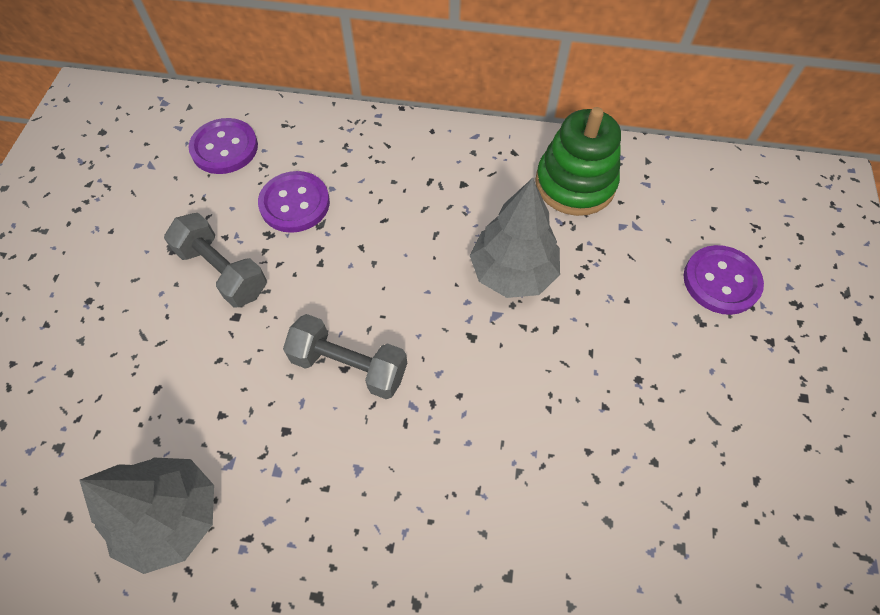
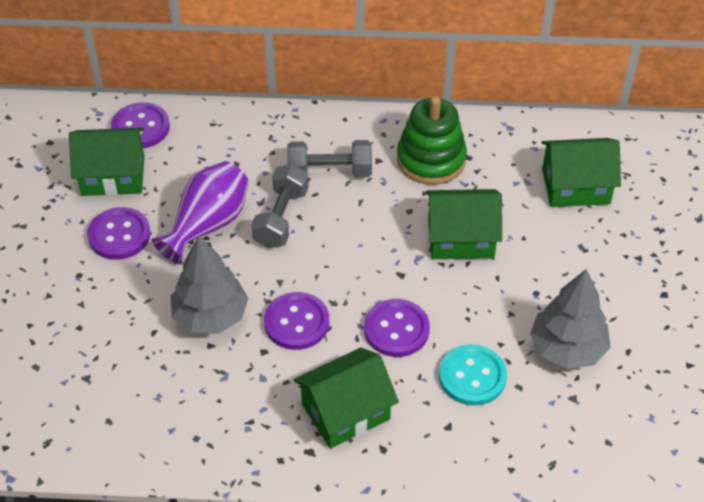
green house: 0 -> 4
purple button: 3 -> 4
purple vase: 0 -> 1
turquoise button: 0 -> 1

